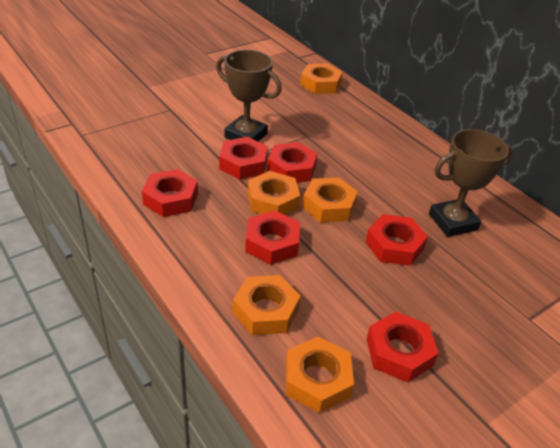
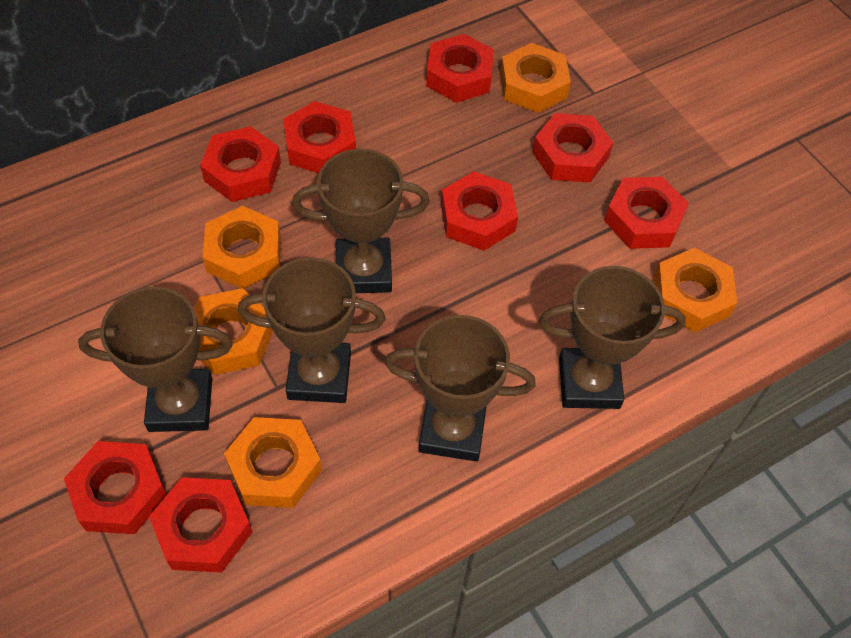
brown trophy: 2 -> 5
red nut: 6 -> 8

